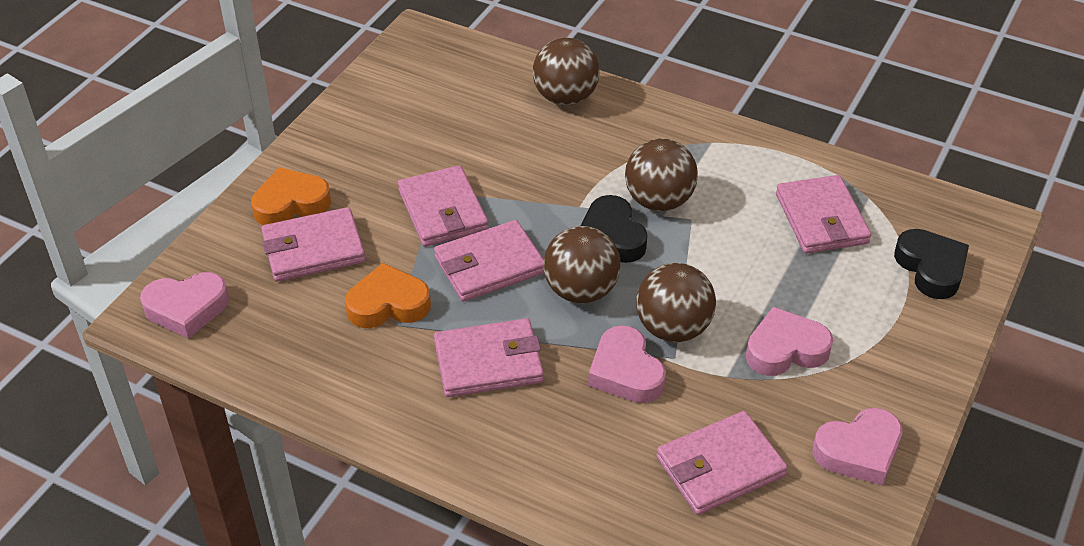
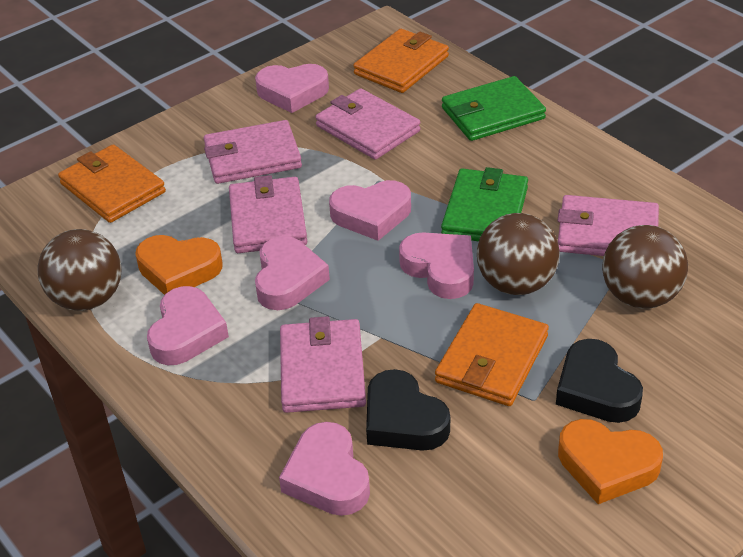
brown ball: 4 -> 3
green wallet: 0 -> 2
orange wallet: 0 -> 3
pink heart: 4 -> 6
pink wallet: 6 -> 5

